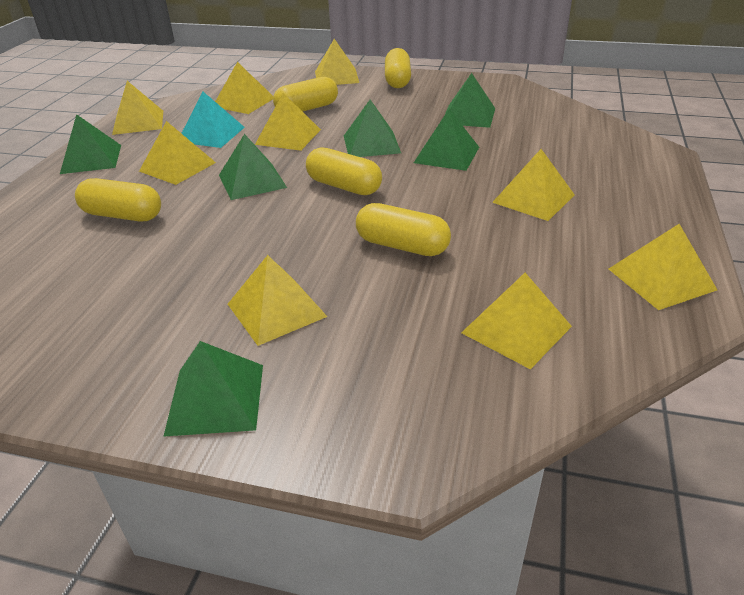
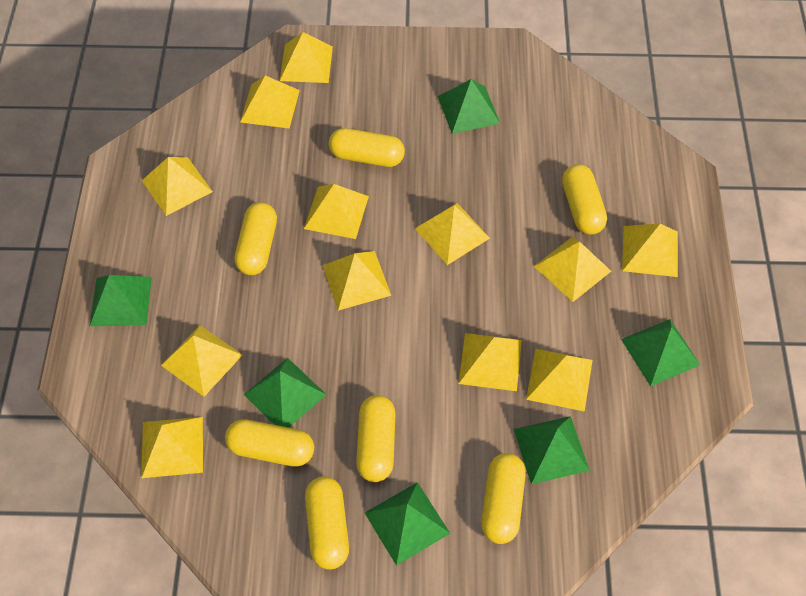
turquoise pyramid: 1 -> 0
yellow capsule: 5 -> 7
yellow pyramid: 9 -> 12

